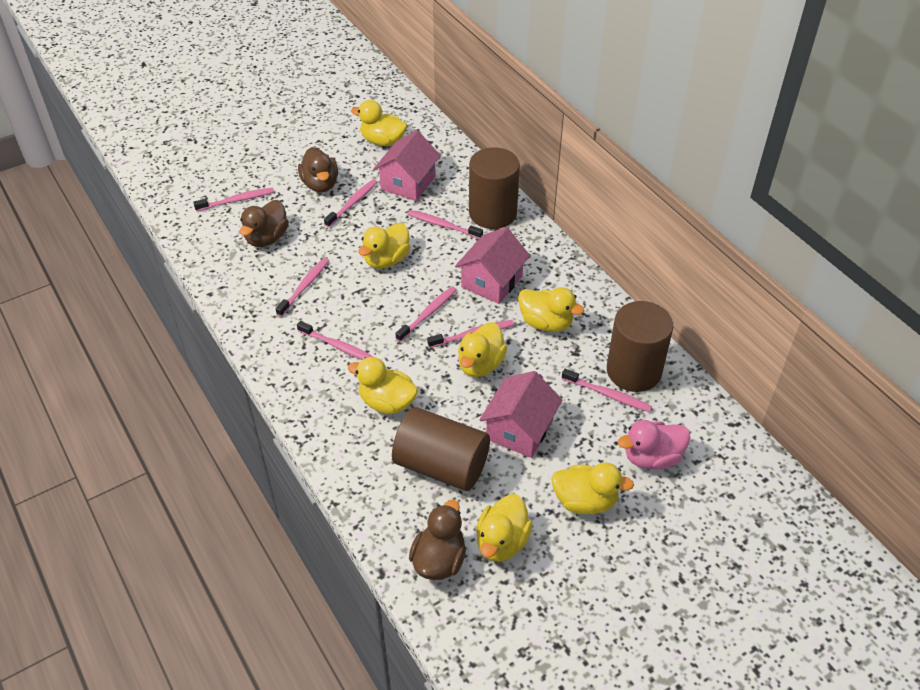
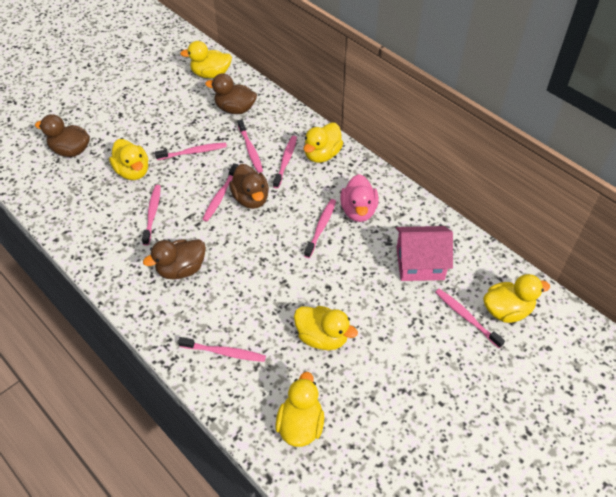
brown cylinder: 3 -> 0
brown duck: 3 -> 4
pink house: 3 -> 1
yellow duck: 7 -> 6

